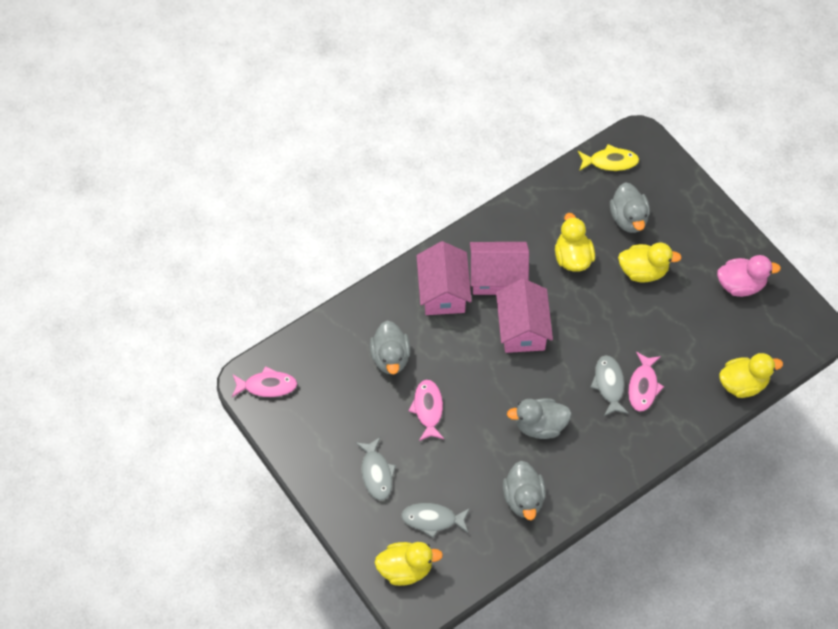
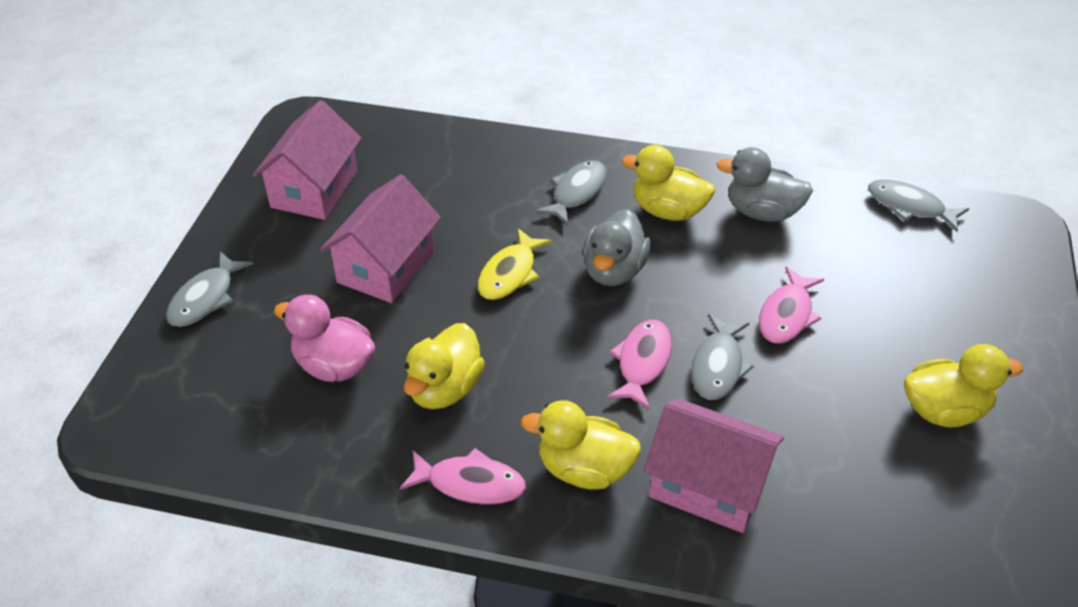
grey duck: 4 -> 2
grey fish: 3 -> 4

